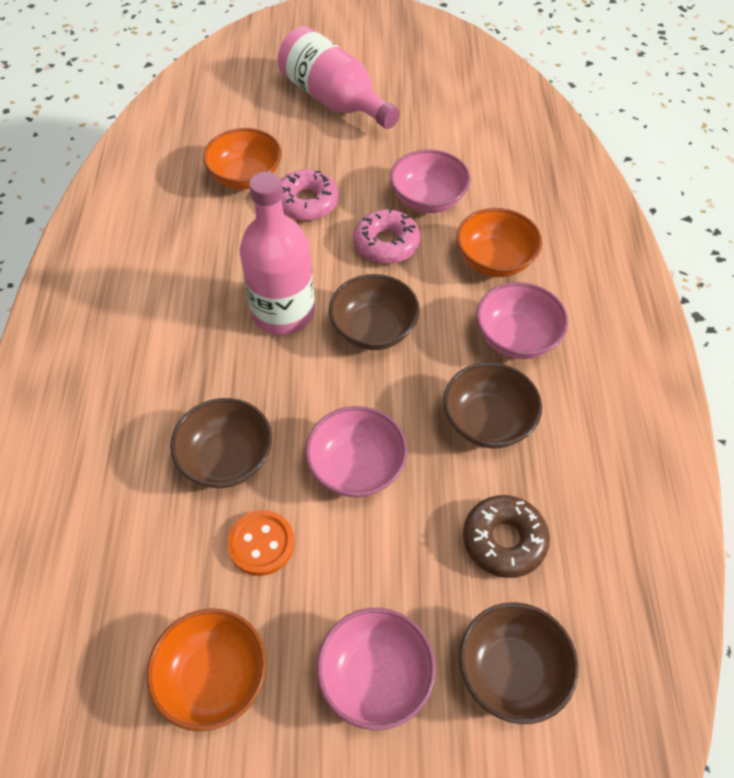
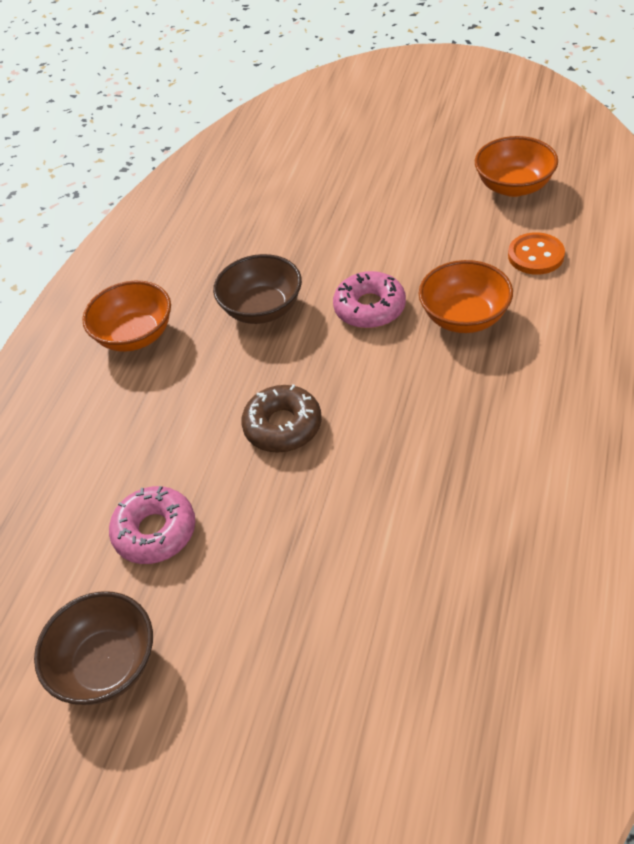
brown bowl: 4 -> 2
pink bottle: 2 -> 0
pink bowl: 4 -> 0

